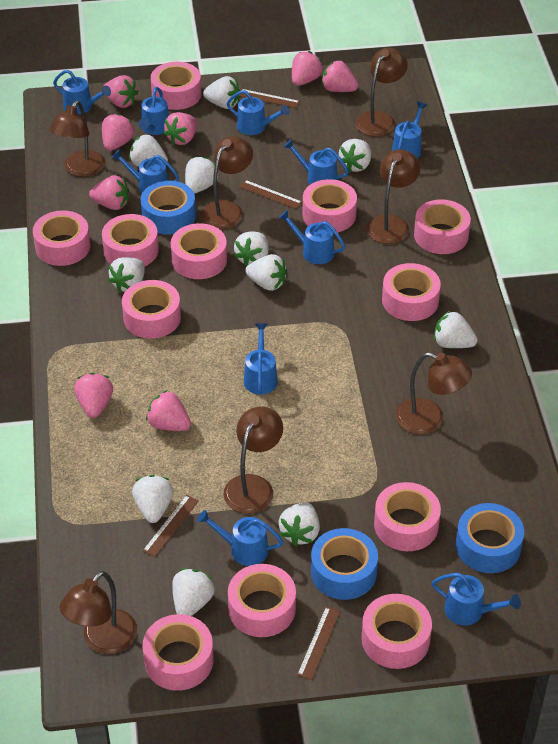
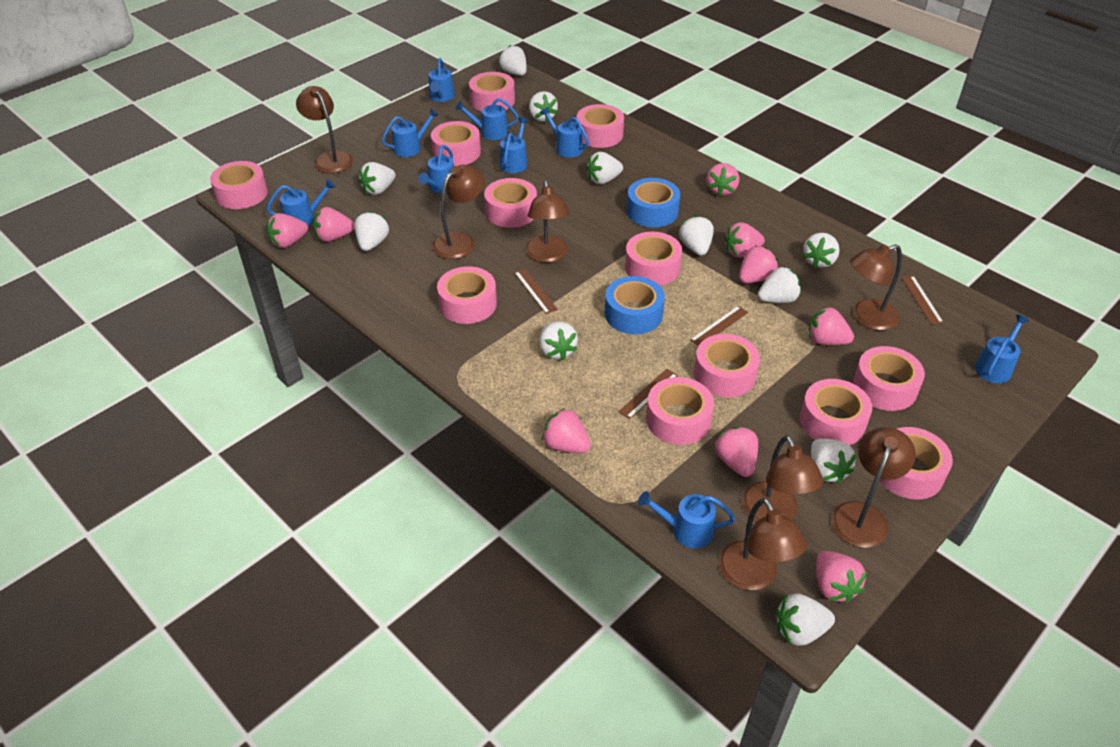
blue tape: 3 -> 2
blue watering can: 10 -> 9
pink strawberry: 8 -> 9

